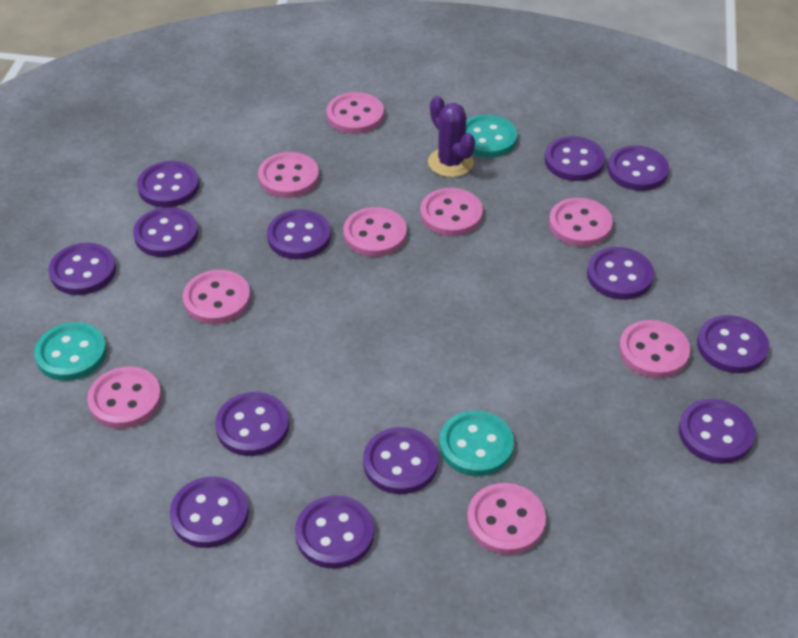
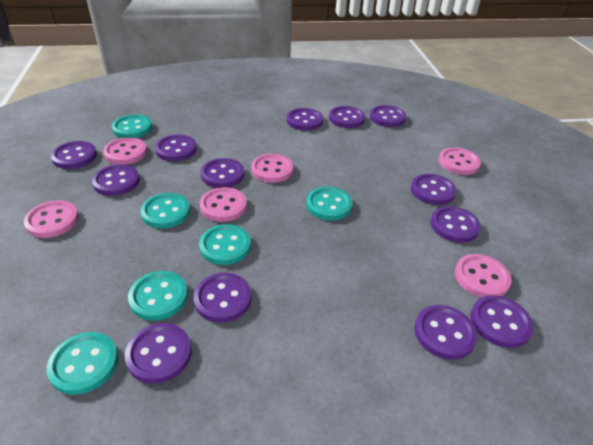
pink button: 9 -> 6
purple cactus: 1 -> 0
turquoise button: 3 -> 6

